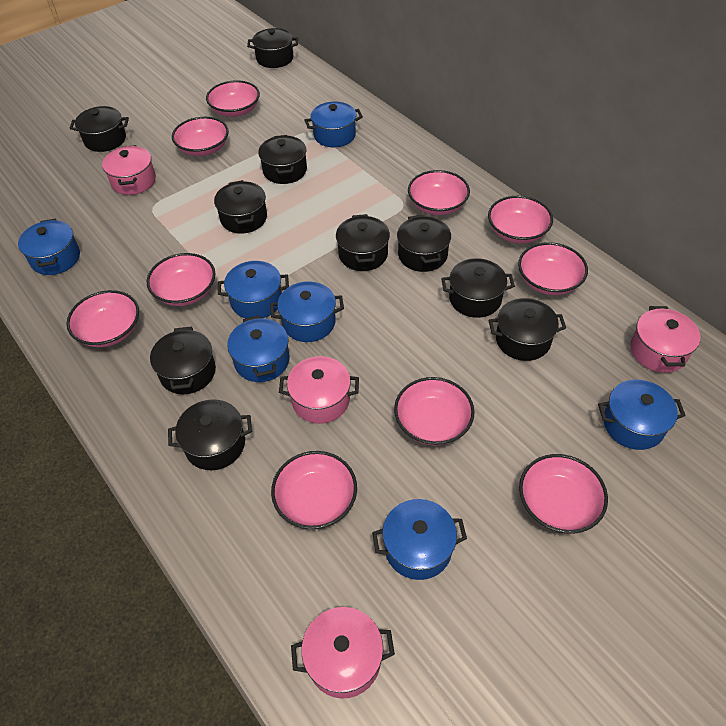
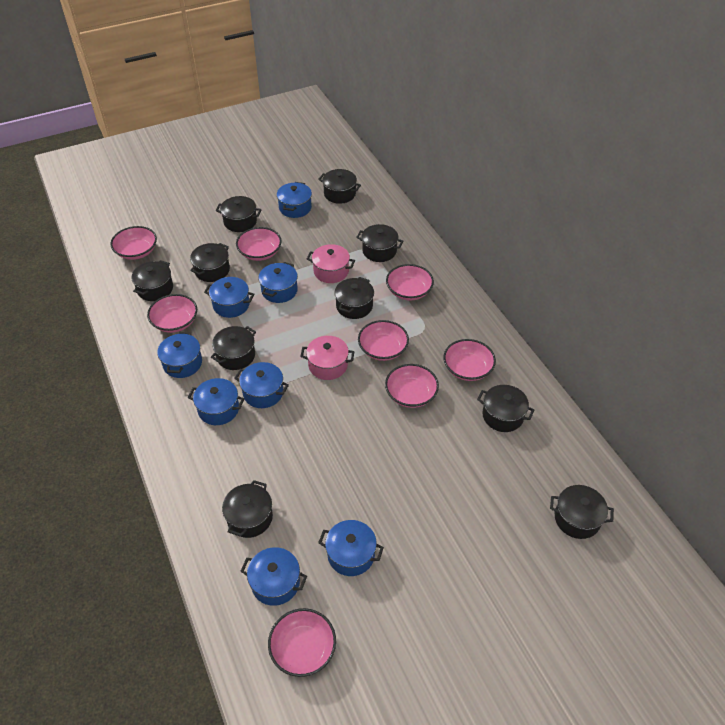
blue pot: 7 -> 8
pink bowl: 10 -> 8
pink pot: 4 -> 2

